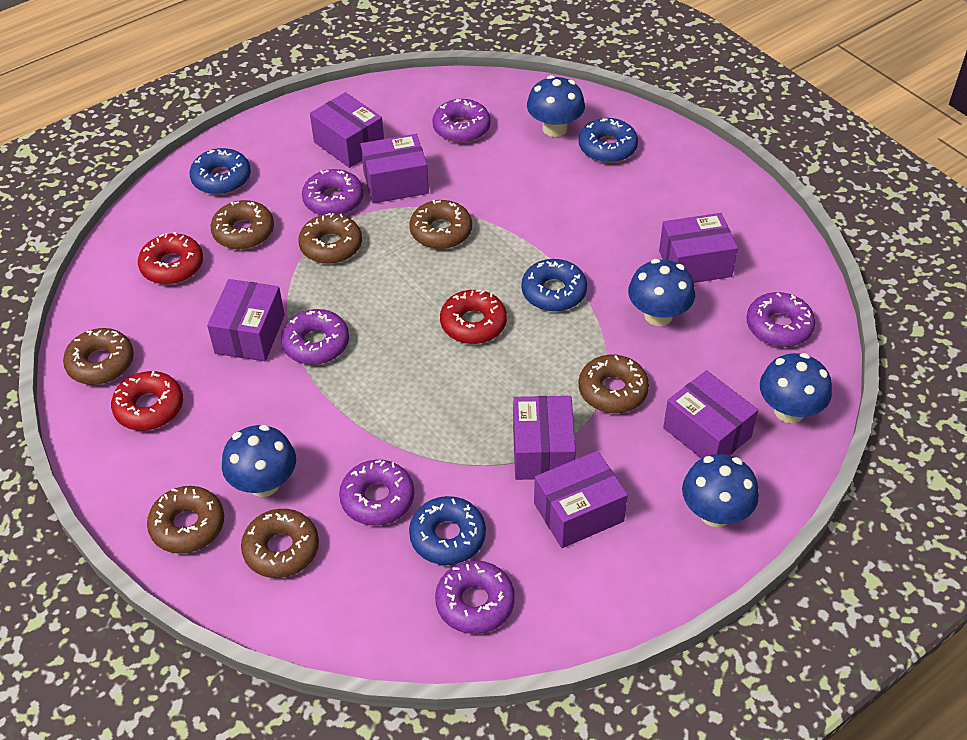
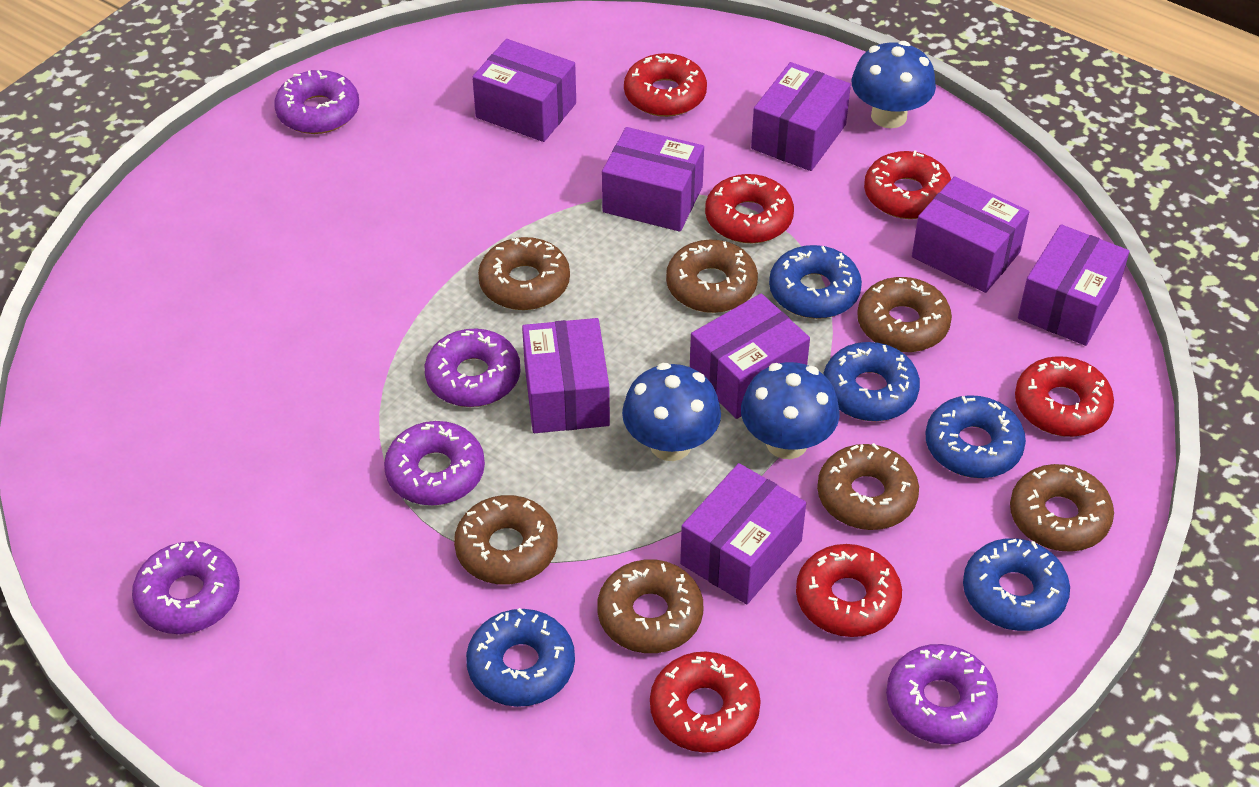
blue donut: 4 -> 5
blue mushroom: 5 -> 3
purple box: 7 -> 8
purple donut: 6 -> 5
red donut: 3 -> 6

